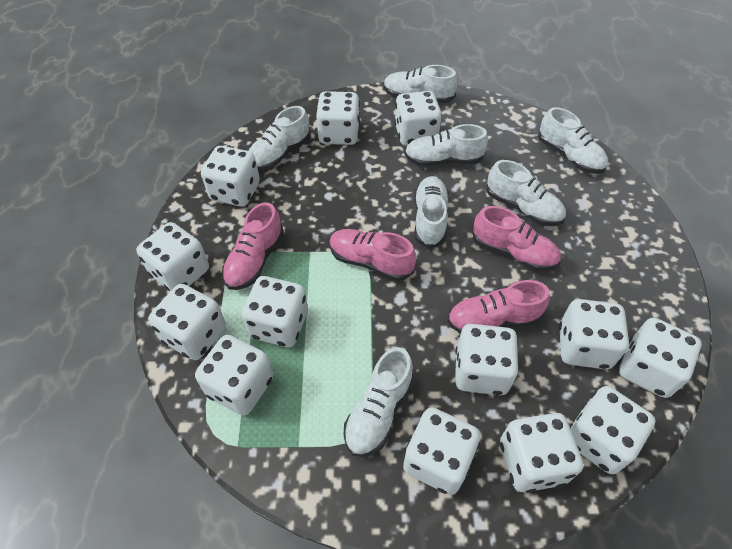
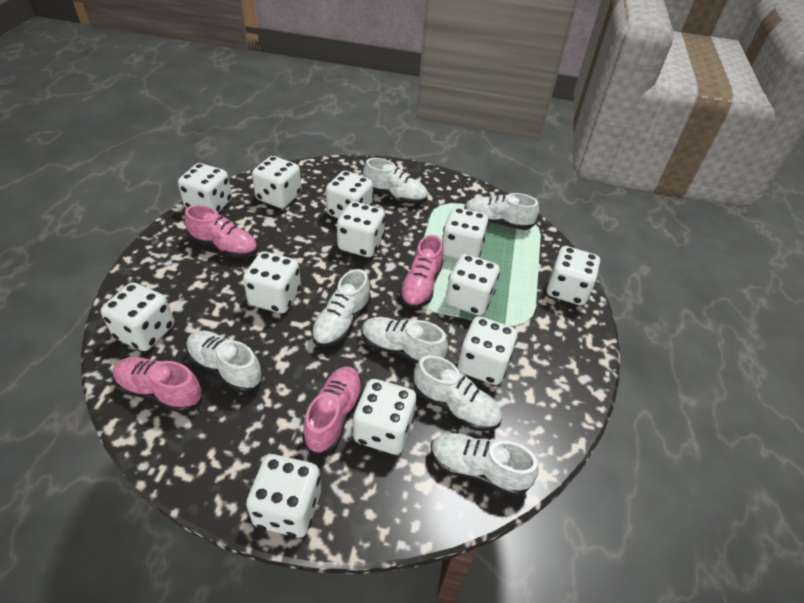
white dice: 13 -> 12

